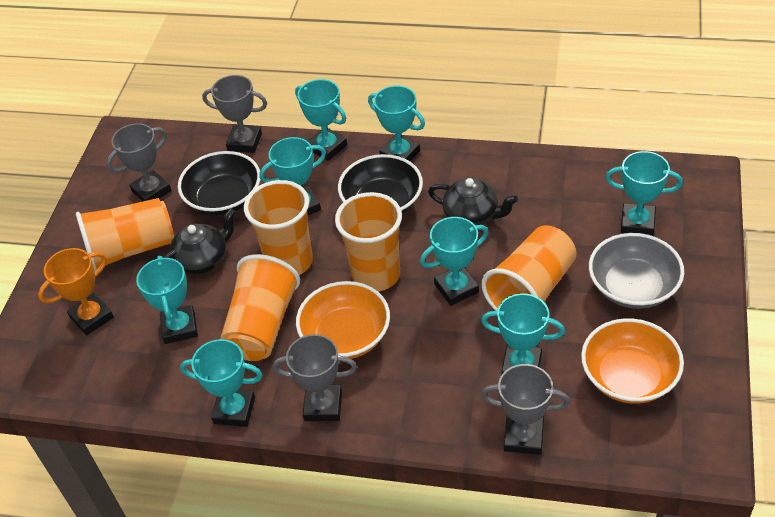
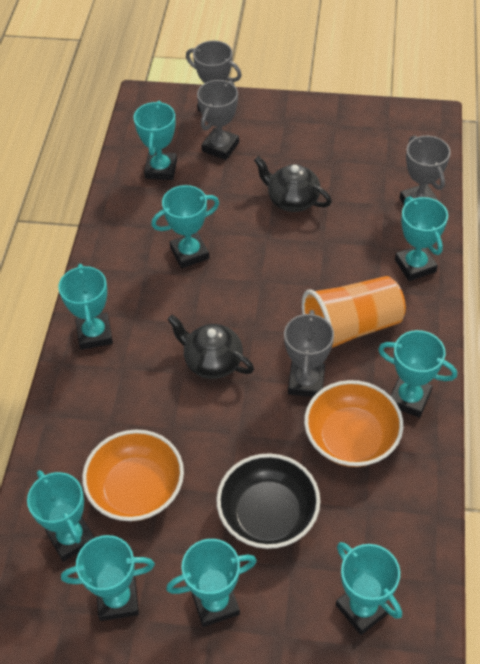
black bowl: 2 -> 1
grey bowl: 1 -> 0
orange cup: 5 -> 1
orange trophy: 1 -> 0
turquoise trophy: 8 -> 9

